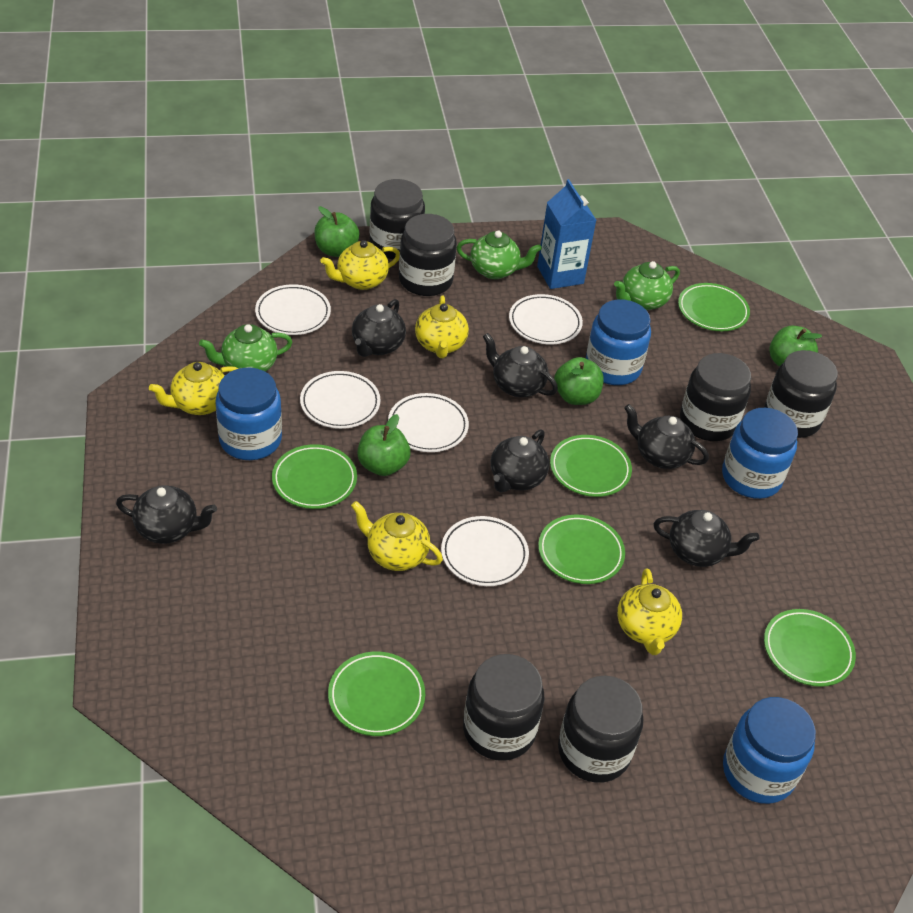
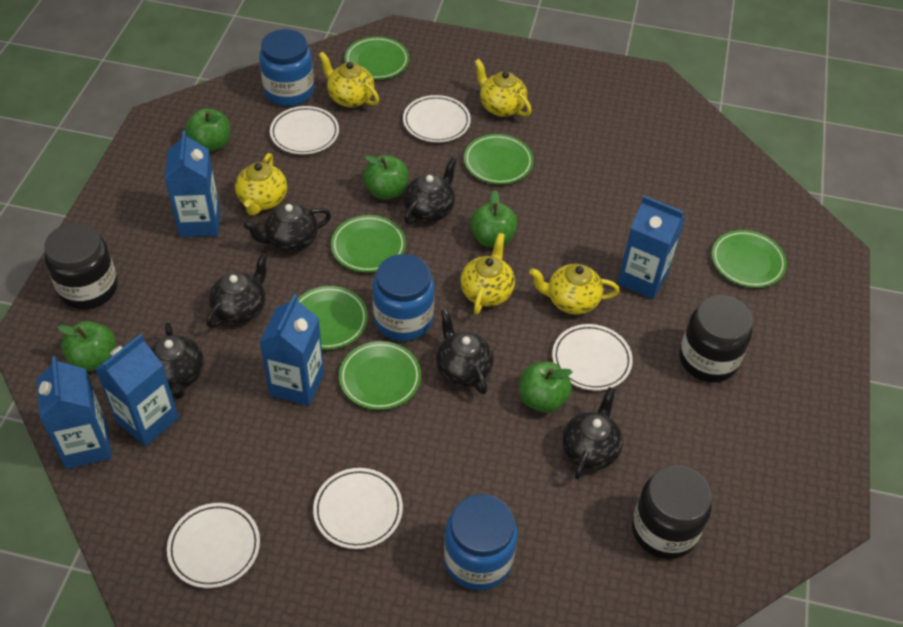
black jar: 6 -> 3
blue carton: 1 -> 5
blue jar: 4 -> 3
green apple: 4 -> 5
green teapot: 3 -> 0

